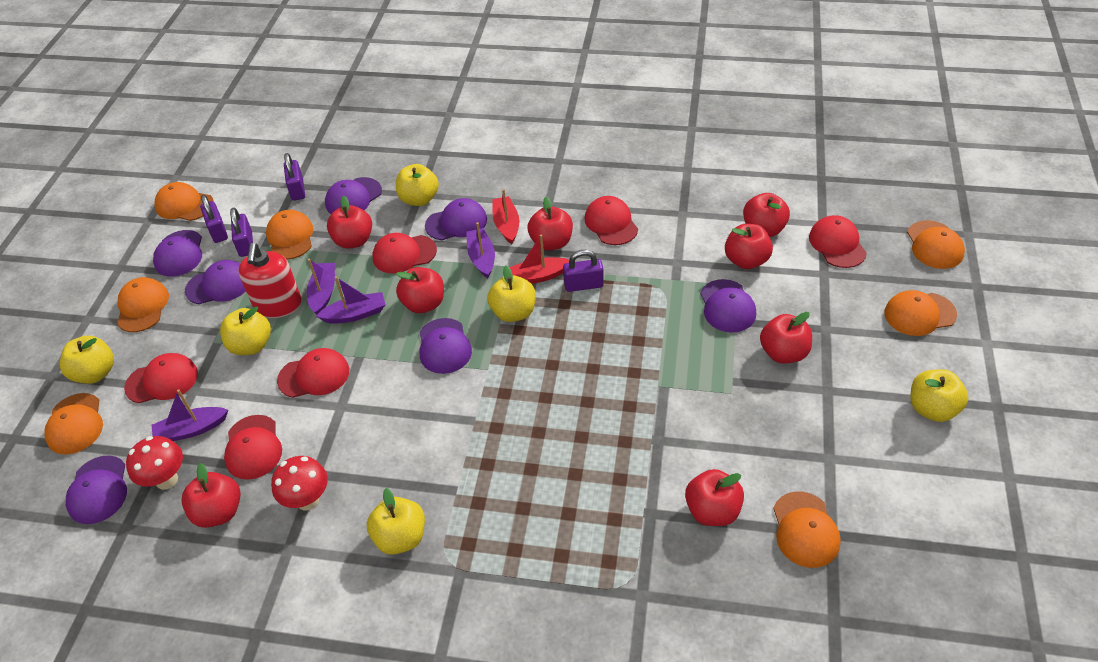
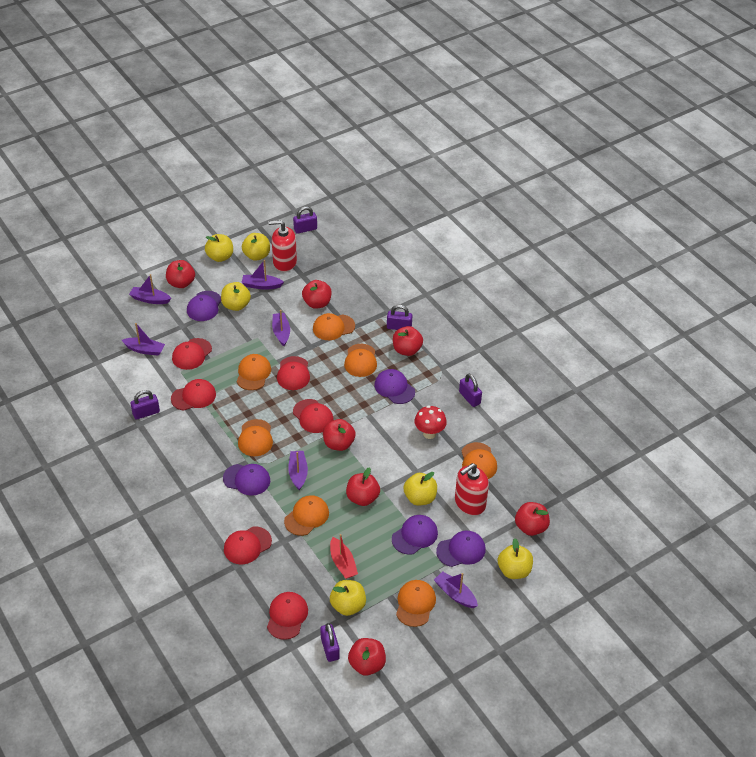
purple boat: 4 -> 6
purple cap: 7 -> 5
purple padlock: 4 -> 5
red apple: 8 -> 7
red boat: 2 -> 1
red mushroom: 2 -> 1
red soap dispenser: 1 -> 2

